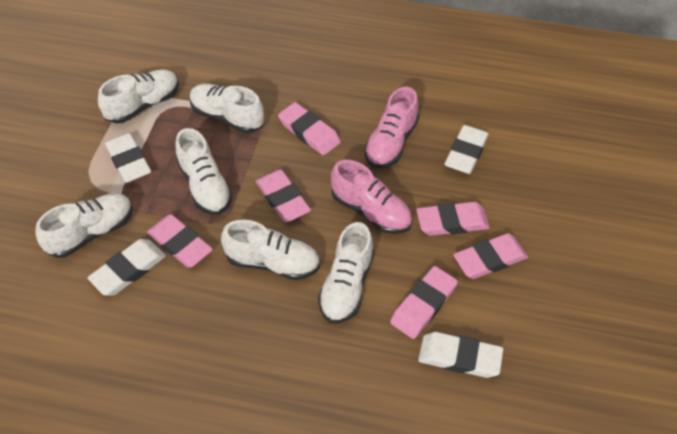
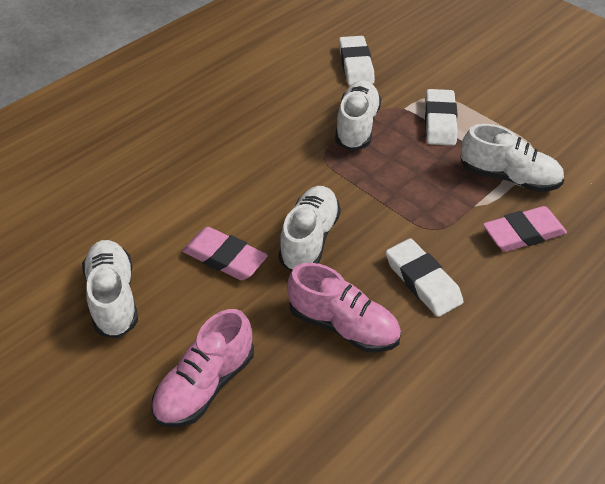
pink eraser: 6 -> 2
white eraser: 4 -> 3
white shoe: 6 -> 4

